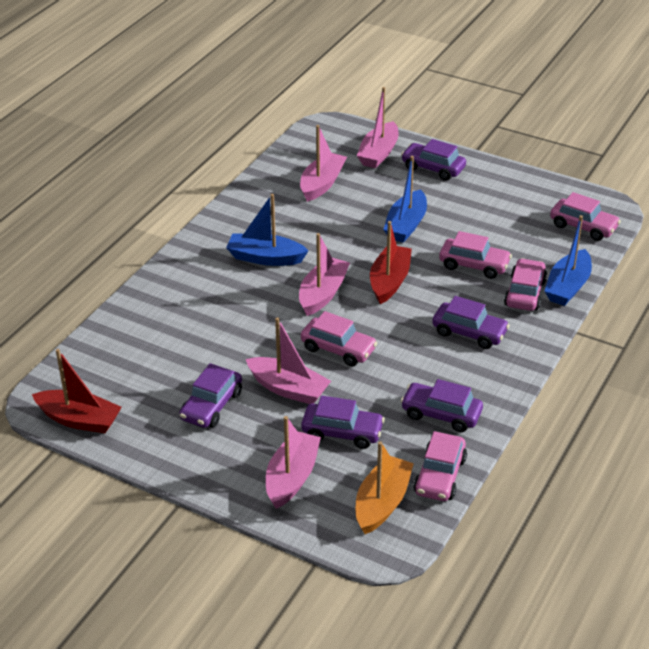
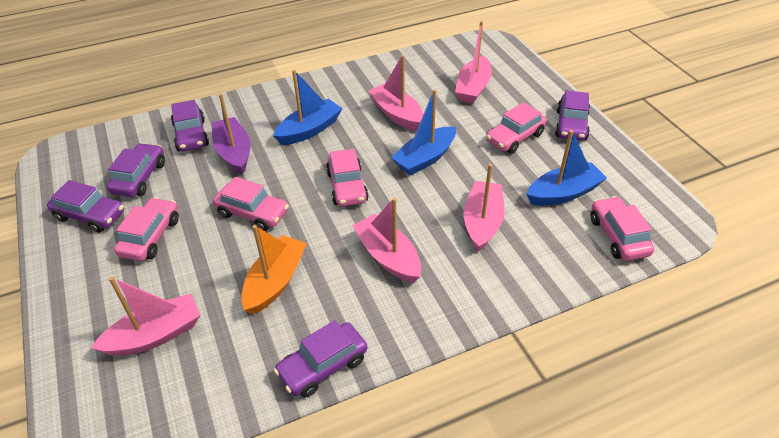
purple boat: 0 -> 1
red boat: 2 -> 0

